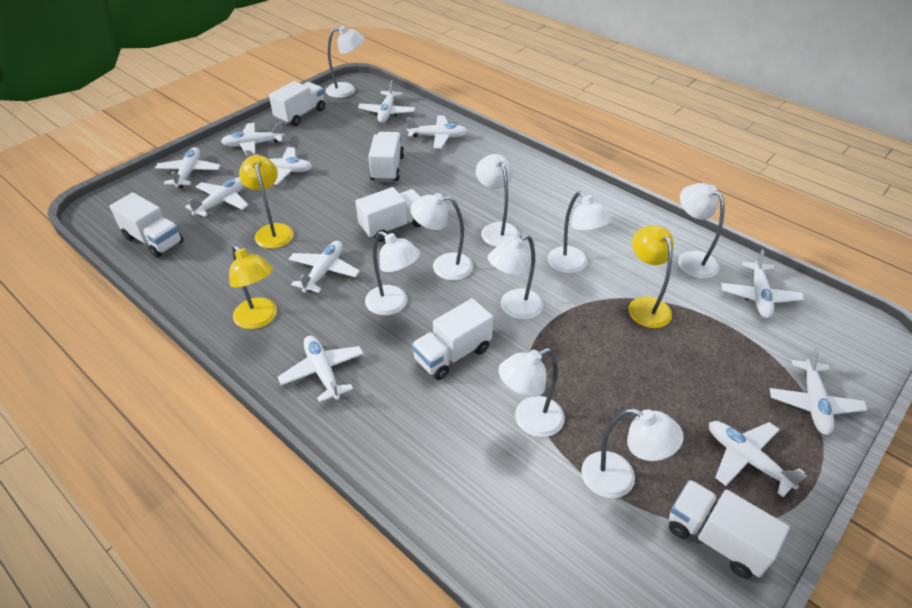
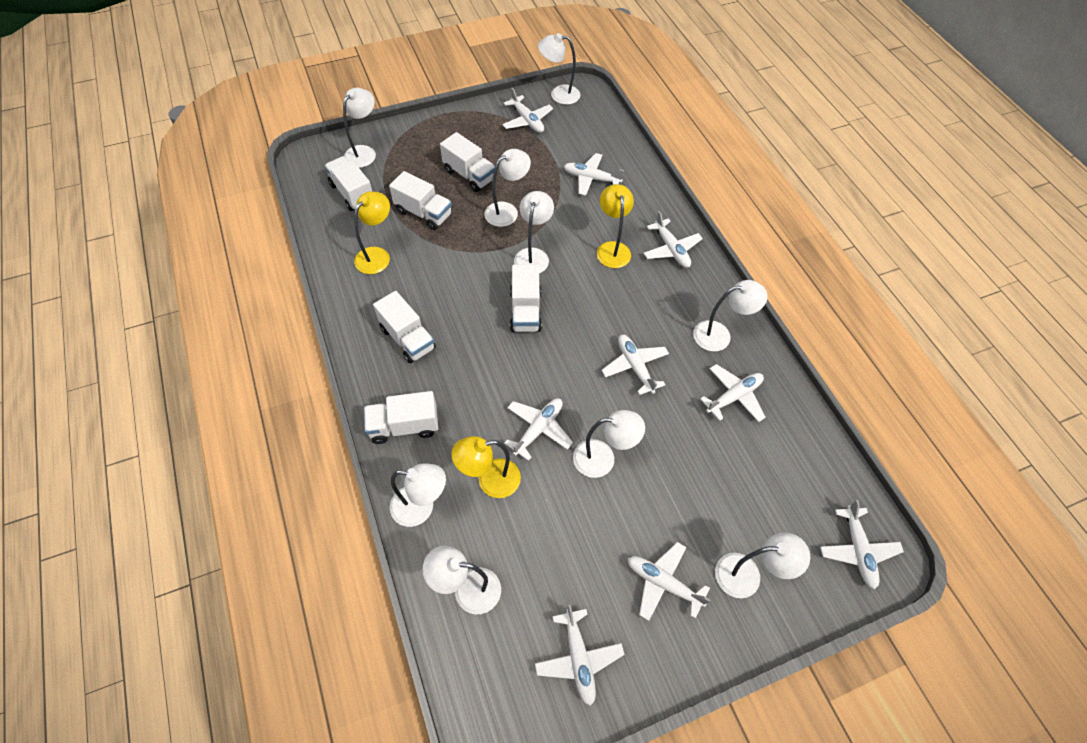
white plane: 11 -> 9

